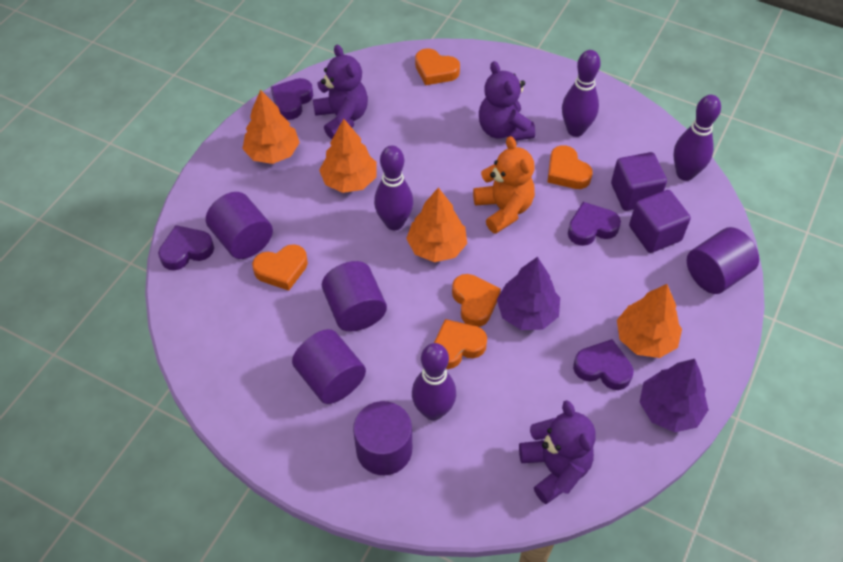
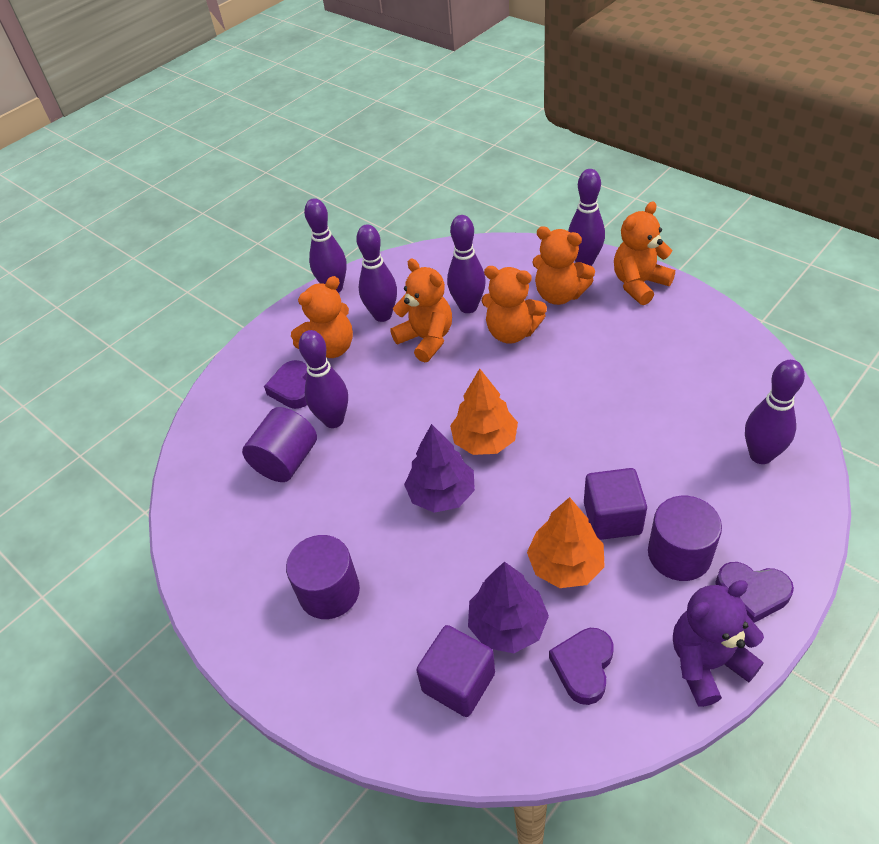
orange heart: 5 -> 0
orange teddy bear: 1 -> 5
orange tree: 4 -> 2
purple bowling pin: 4 -> 6
purple cylinder: 5 -> 3
purple heart: 4 -> 3
purple teddy bear: 3 -> 1

